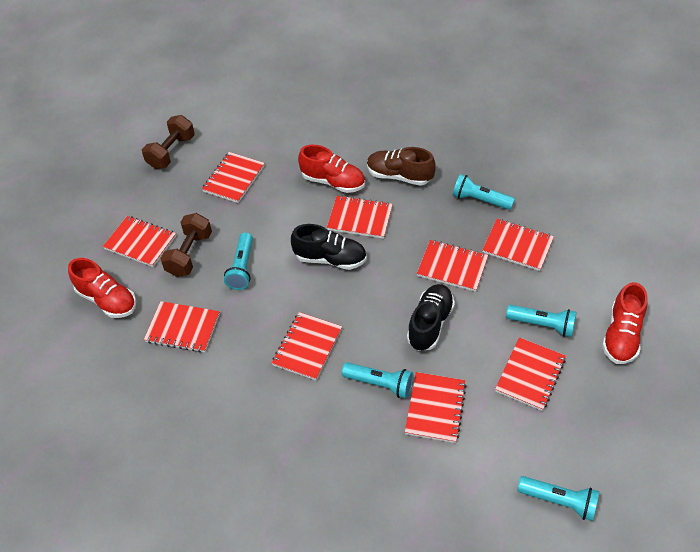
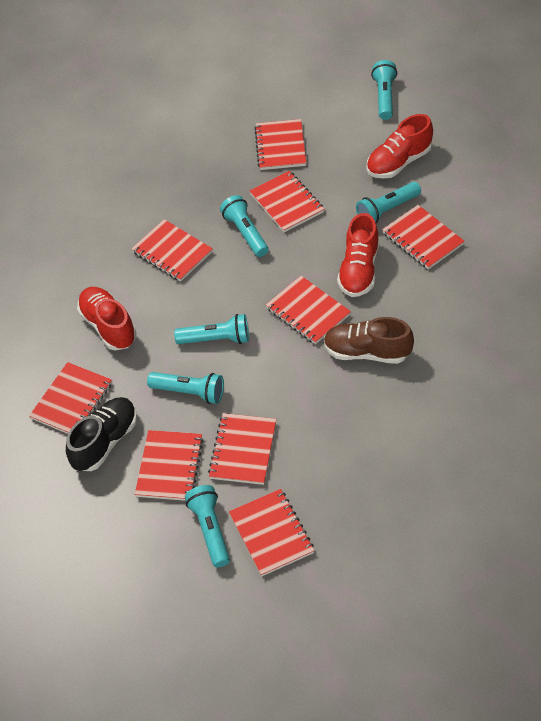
black shoe: 2 -> 1
brown dumbbell: 2 -> 0
turquoise flashlight: 5 -> 6

